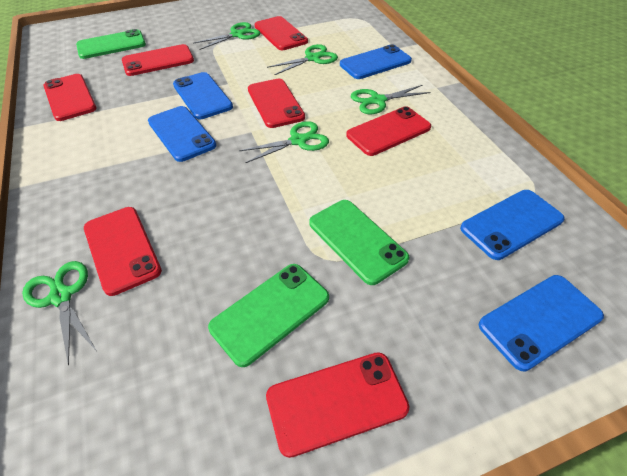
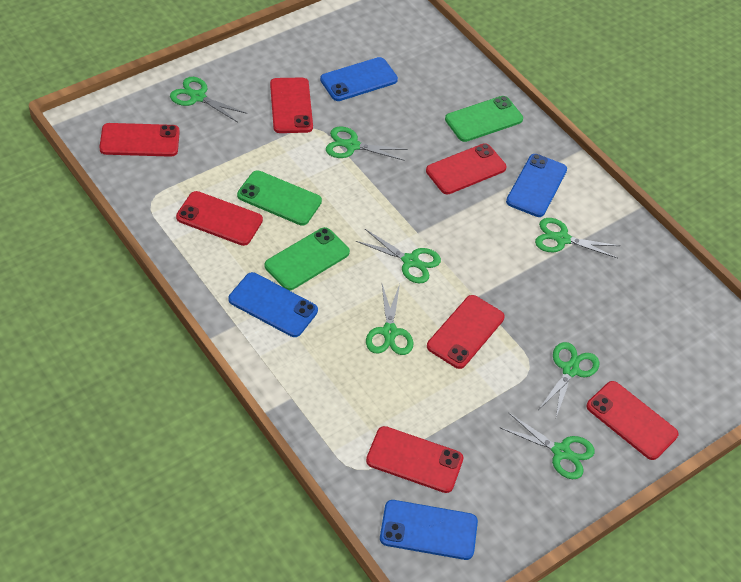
blue phone: 5 -> 4
green scissors: 5 -> 7

